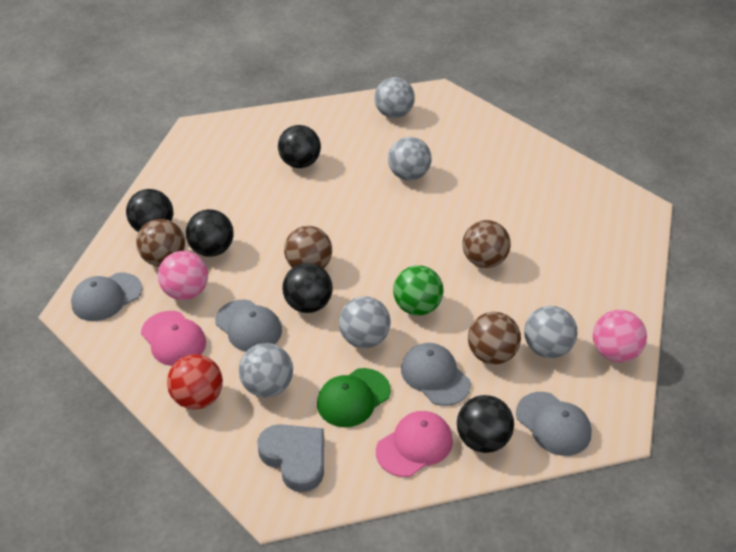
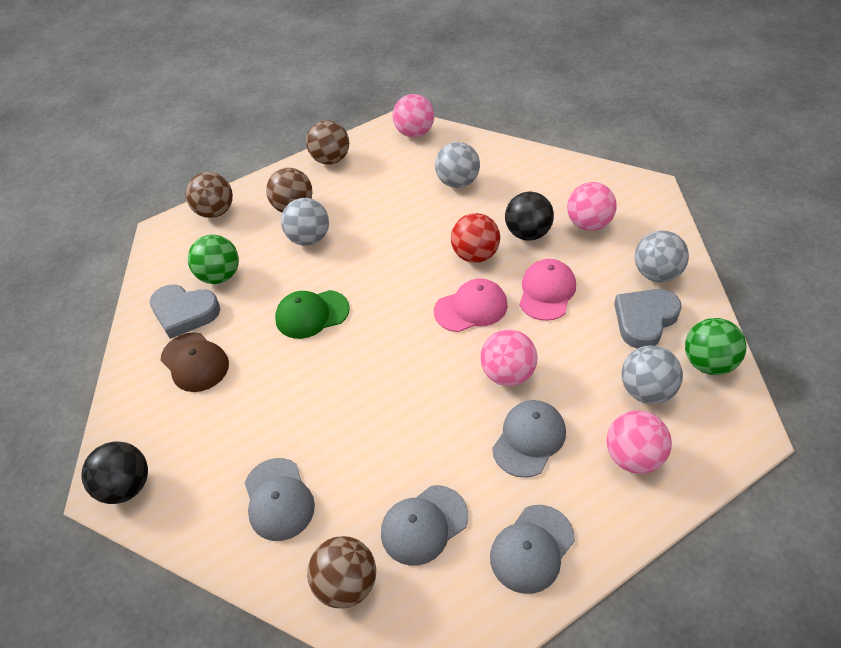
black ball: 5 -> 2
brown cap: 0 -> 1
green ball: 1 -> 2
grey ball: 5 -> 4
grey heart: 1 -> 2
pink ball: 2 -> 4

